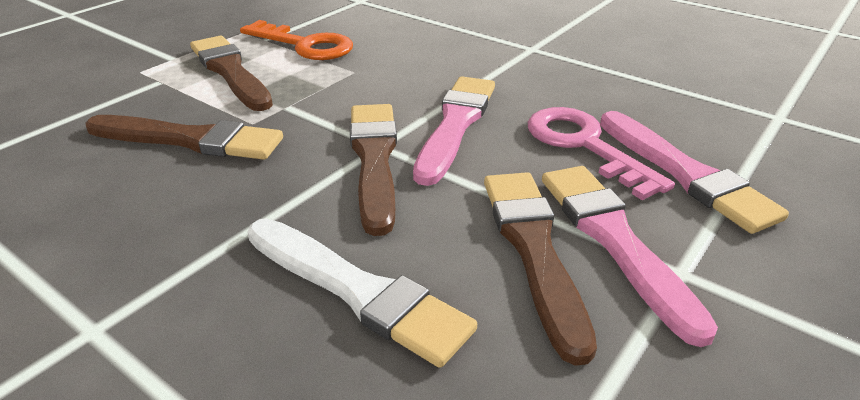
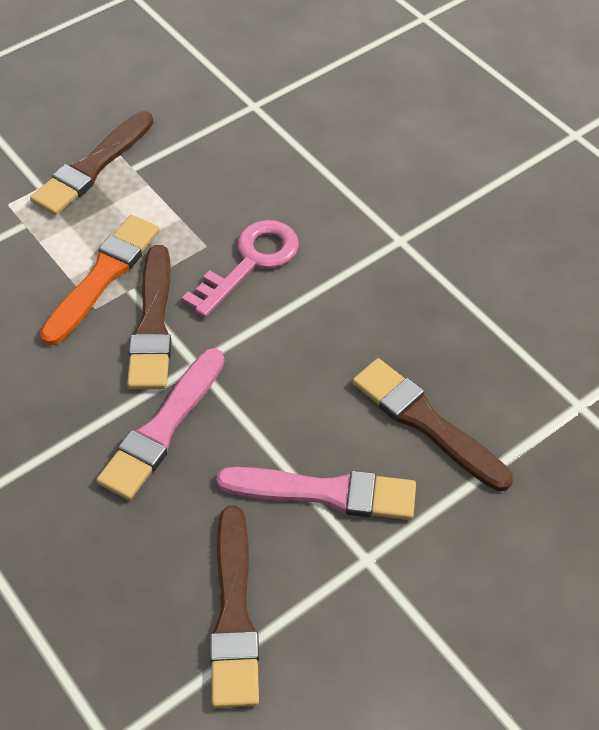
orange brush: 0 -> 1
orange key: 1 -> 0
pink brush: 3 -> 2
white brush: 1 -> 0

